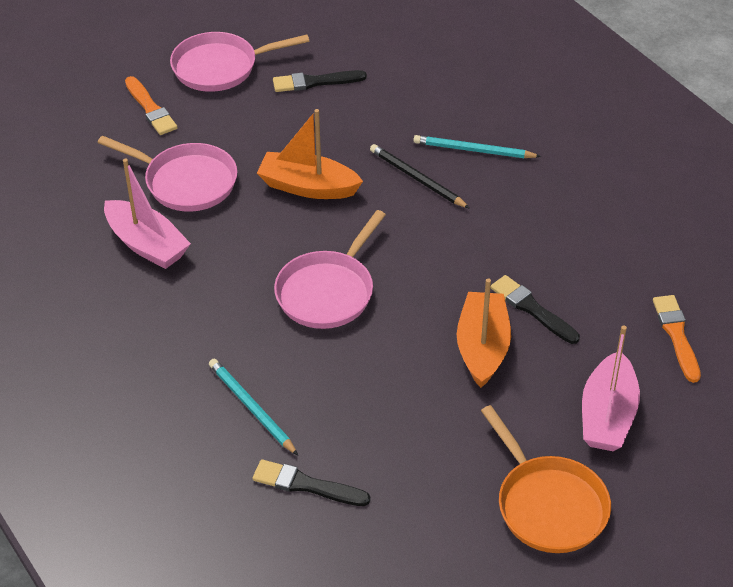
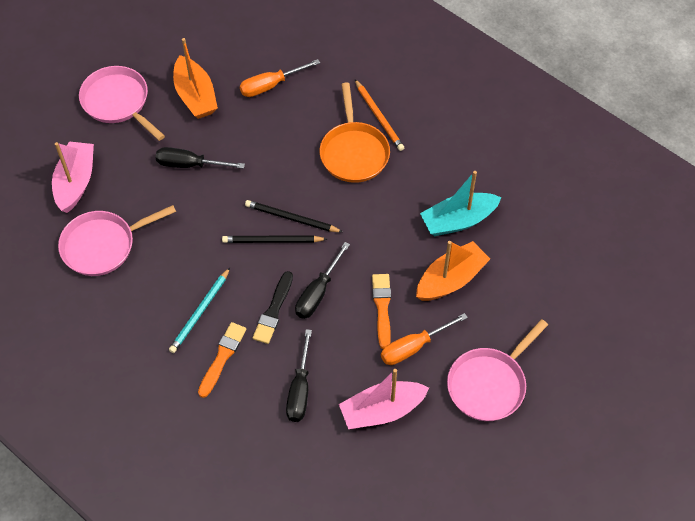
black brush: 3 -> 1
black pencil: 1 -> 2
black screwdriver: 0 -> 3
orange pencil: 0 -> 1
orange screwdriver: 0 -> 2
turquoise boat: 0 -> 1
turquoise pencil: 2 -> 1

